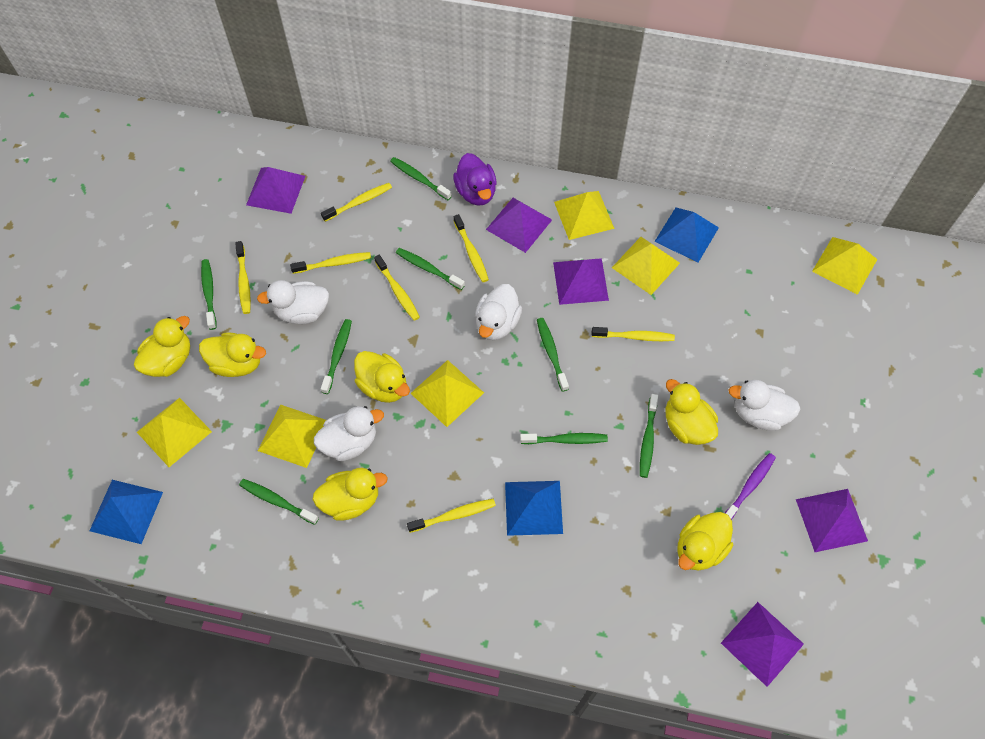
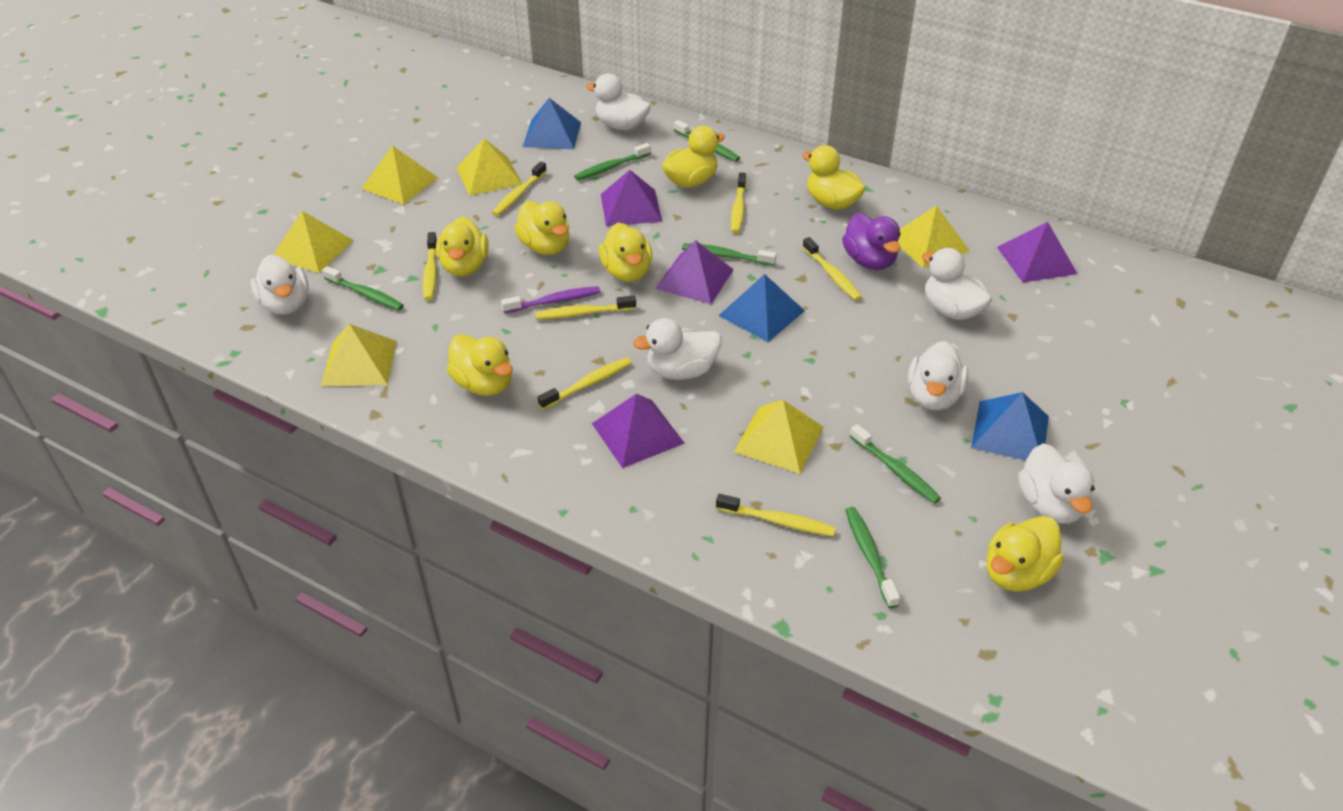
green toothbrush: 8 -> 6
purple pyramid: 5 -> 4
white duck: 4 -> 6
yellow duck: 6 -> 7

